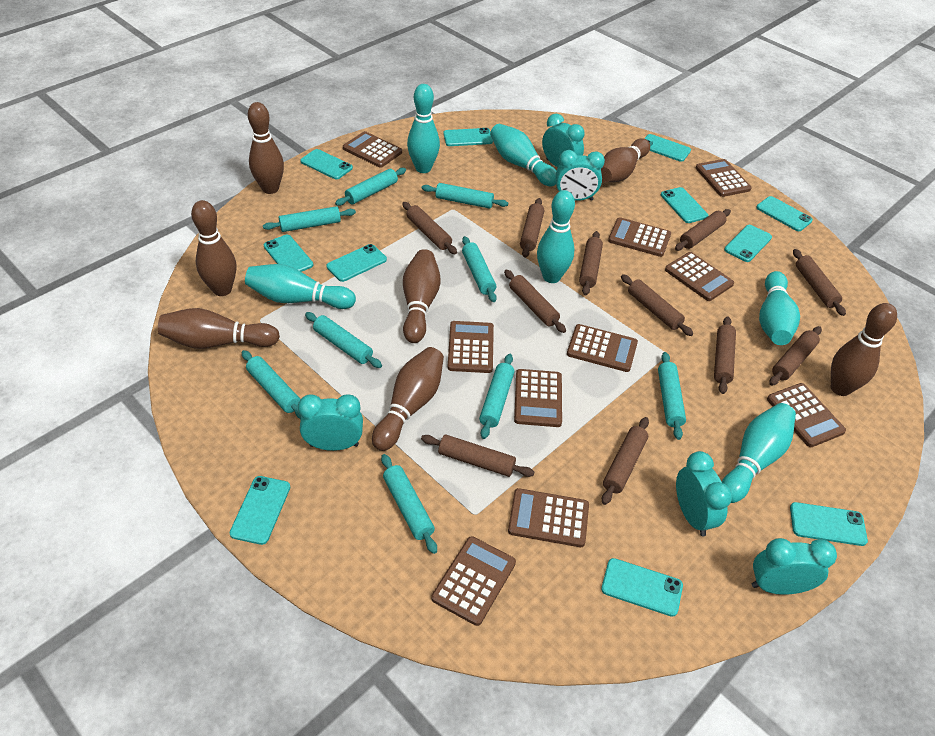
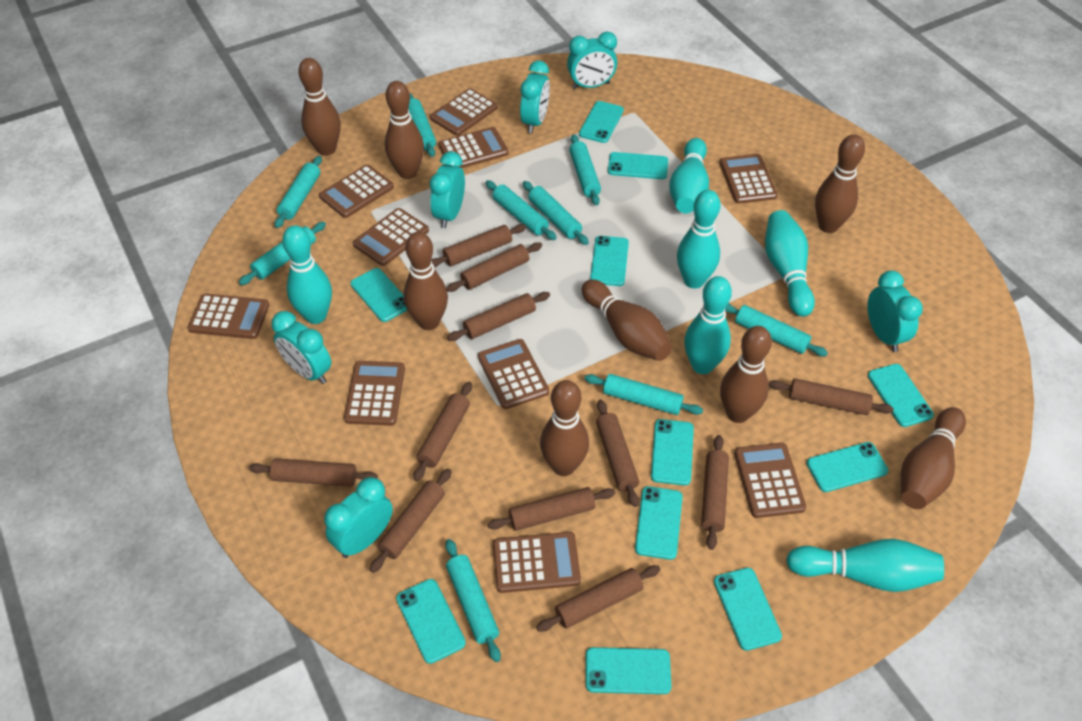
brown bowling pin: 7 -> 8
turquoise clock: 5 -> 6

